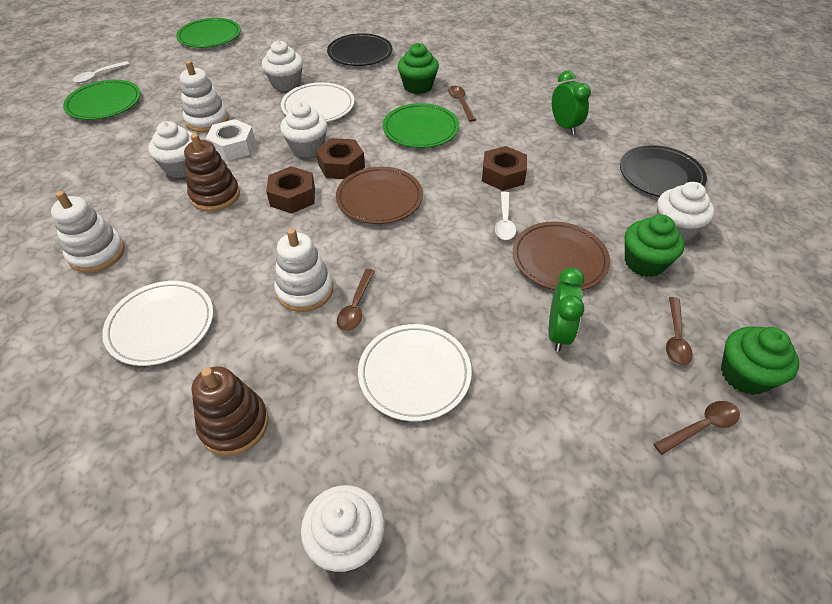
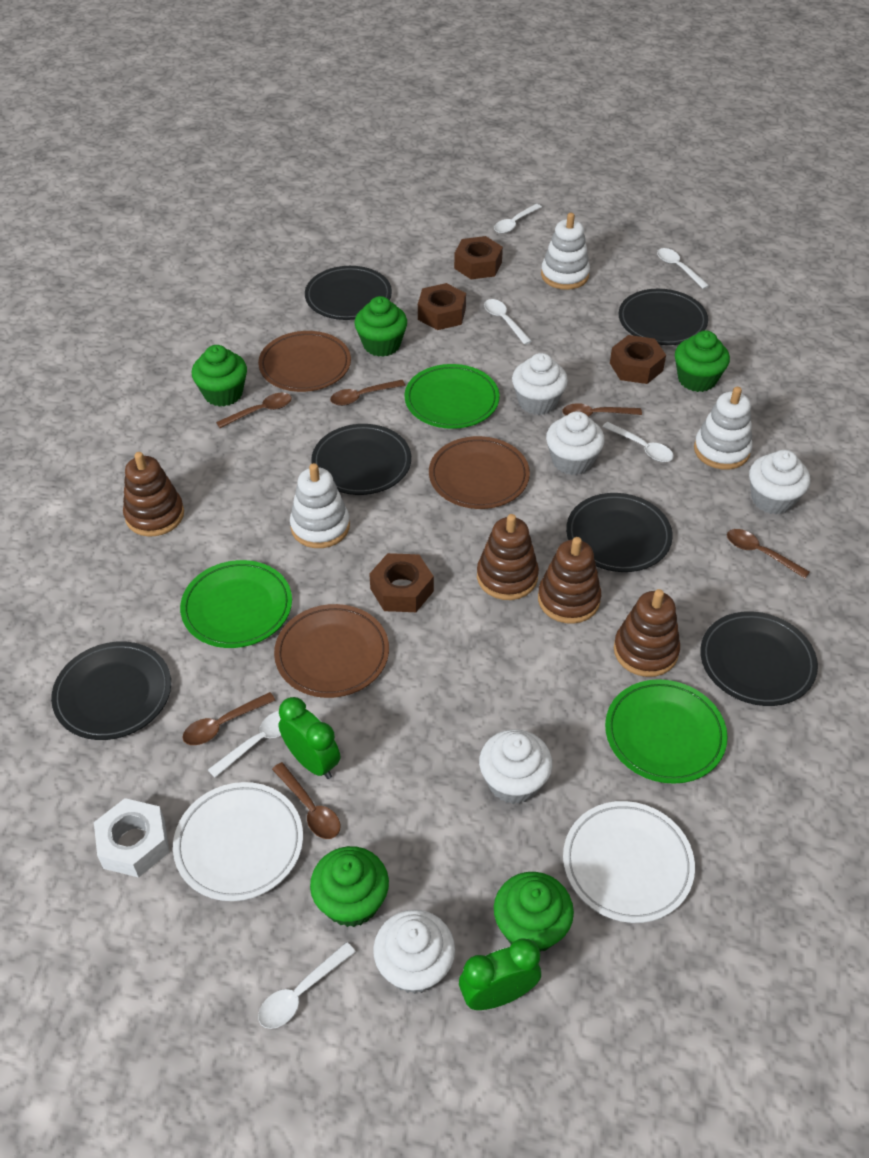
black plate: 2 -> 6
brown nut: 3 -> 4
brown plate: 2 -> 3
brown spoon: 4 -> 6
brown stacking toy: 2 -> 4
green cupcake: 3 -> 5
white plate: 3 -> 2
white spoon: 2 -> 6

